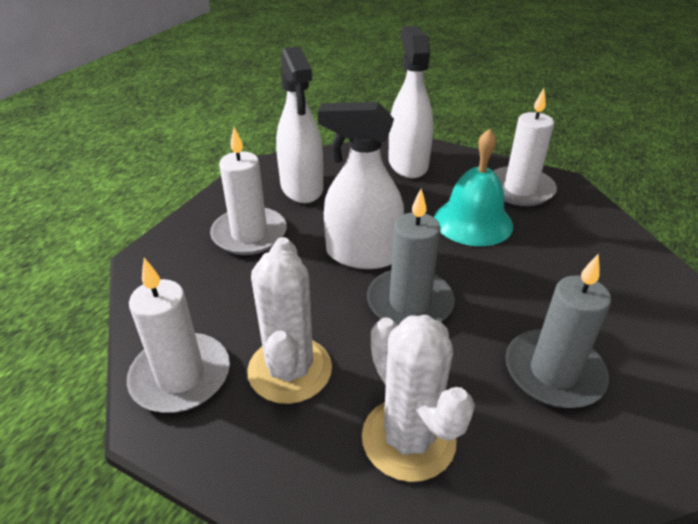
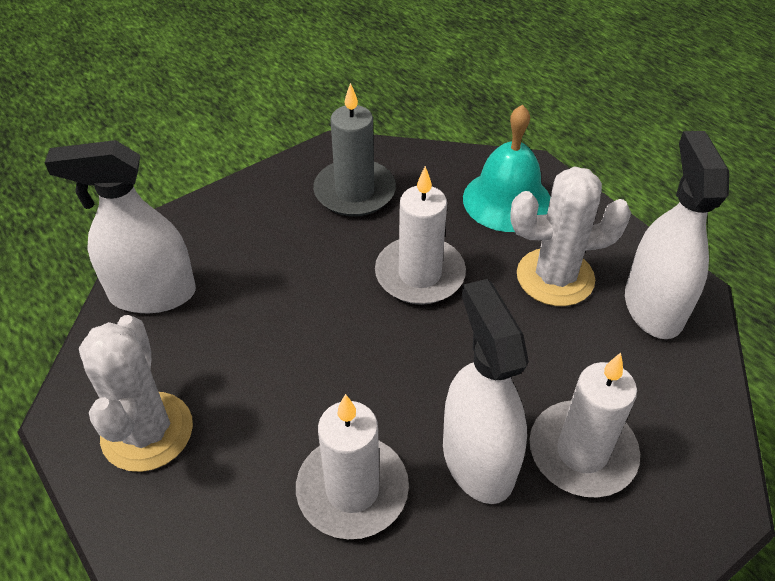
grey candle: 2 -> 1

